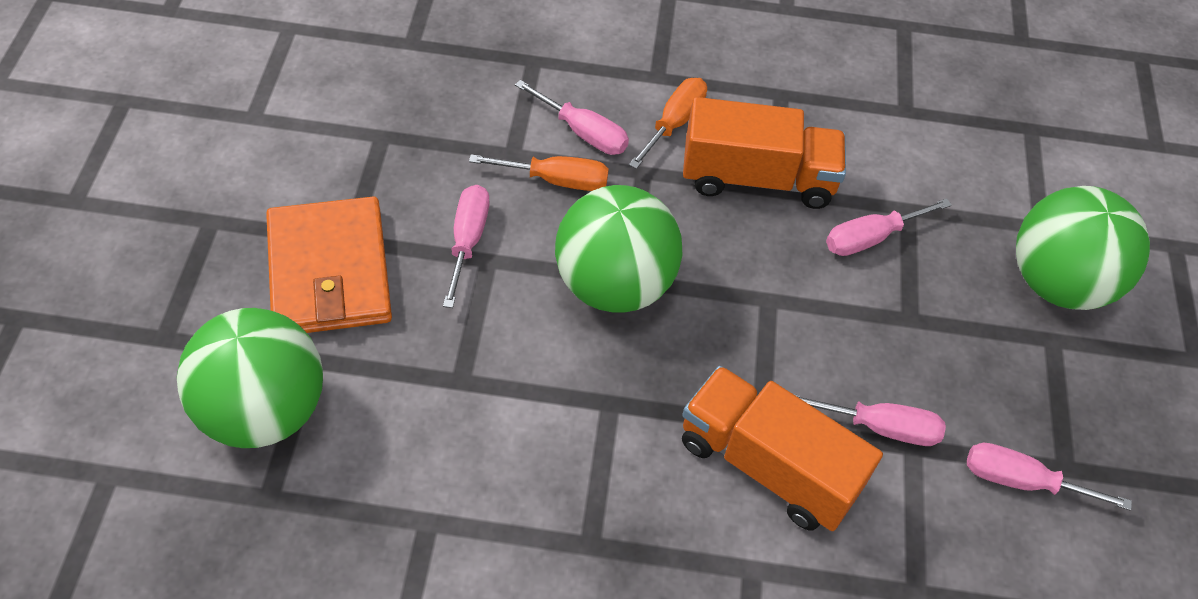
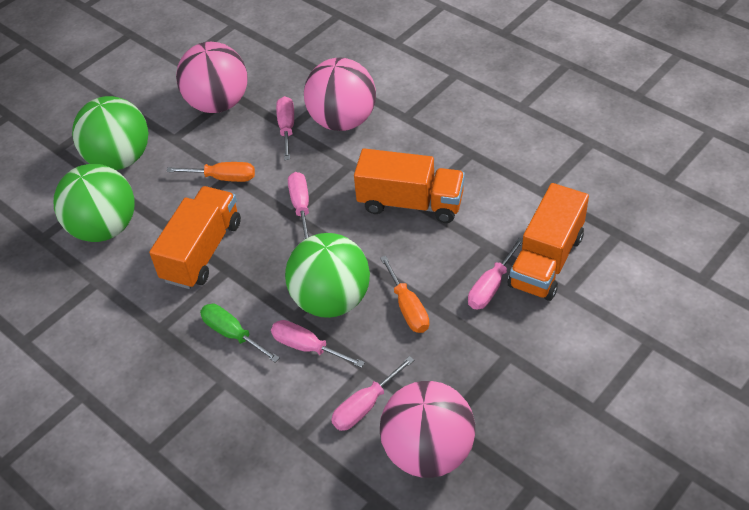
green screwdriver: 0 -> 1
orange truck: 2 -> 3
orange wallet: 1 -> 0
pink ball: 0 -> 3

